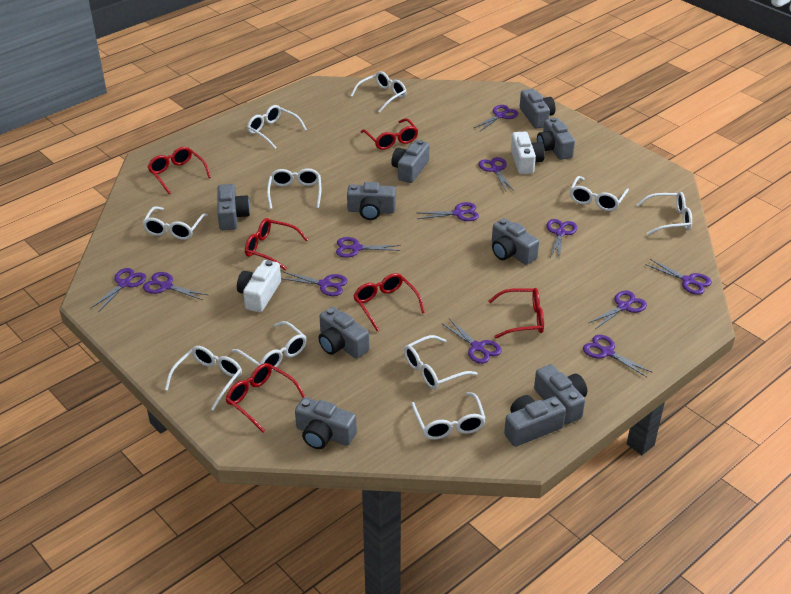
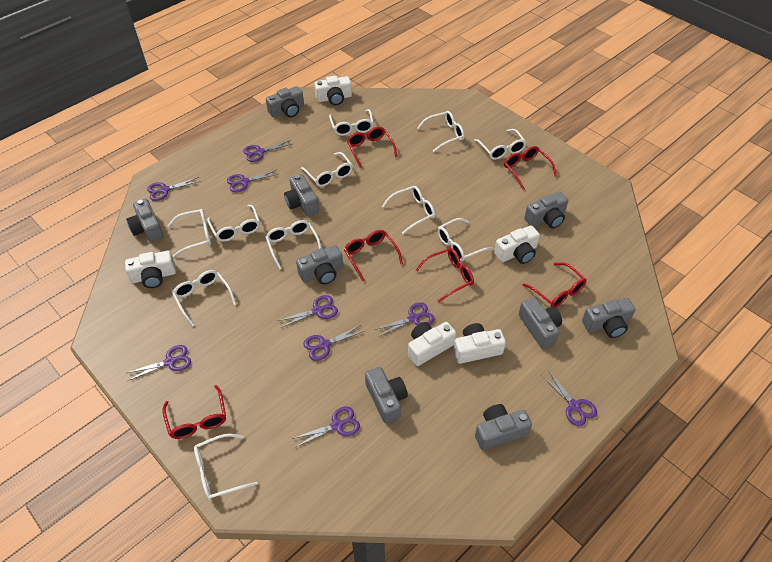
grey camera: 10 -> 9
purple scissors: 12 -> 9
white camera: 2 -> 5
white glasses: 10 -> 11

